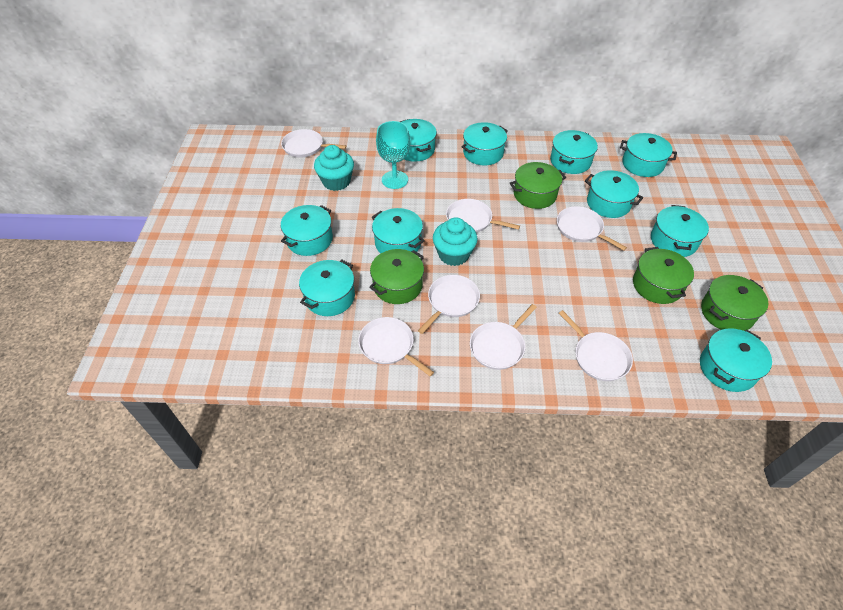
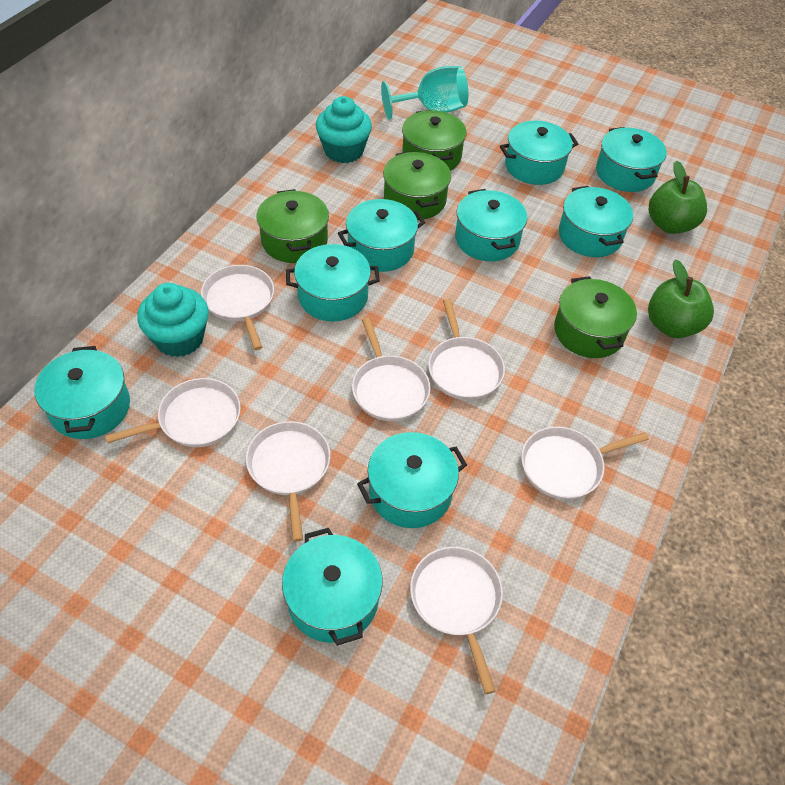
green apple: 0 -> 2
turquoise pot: 10 -> 9

